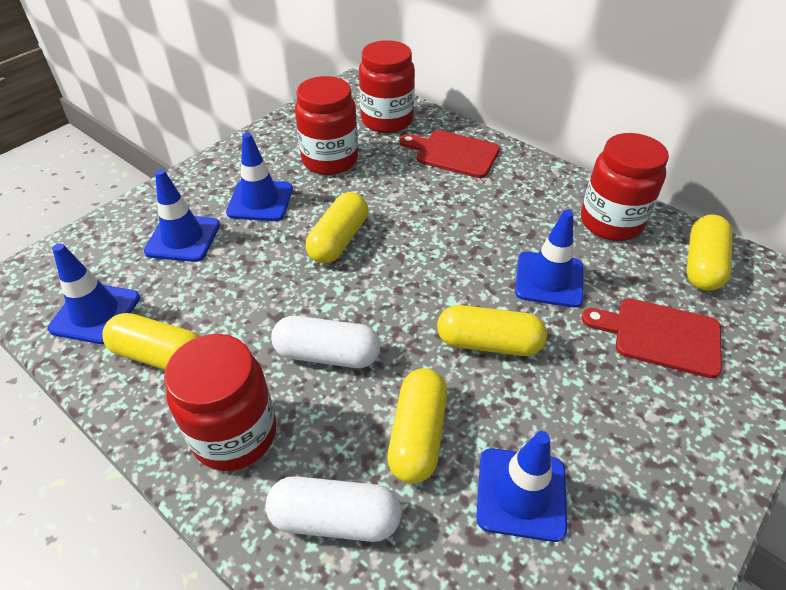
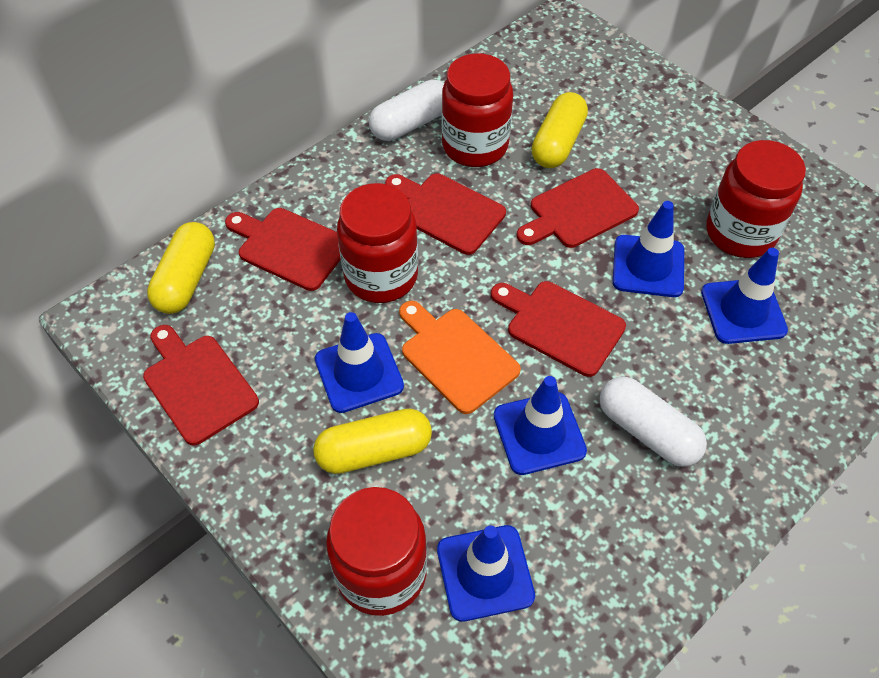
orange cutting board: 0 -> 1
red cutting board: 2 -> 5
yellow capsule: 5 -> 3

